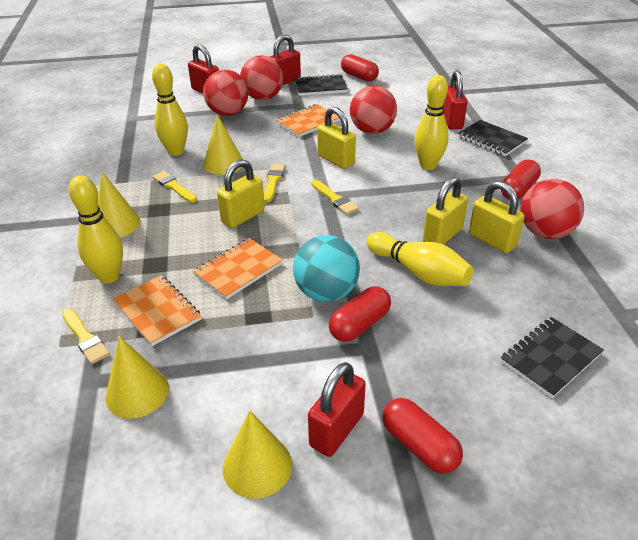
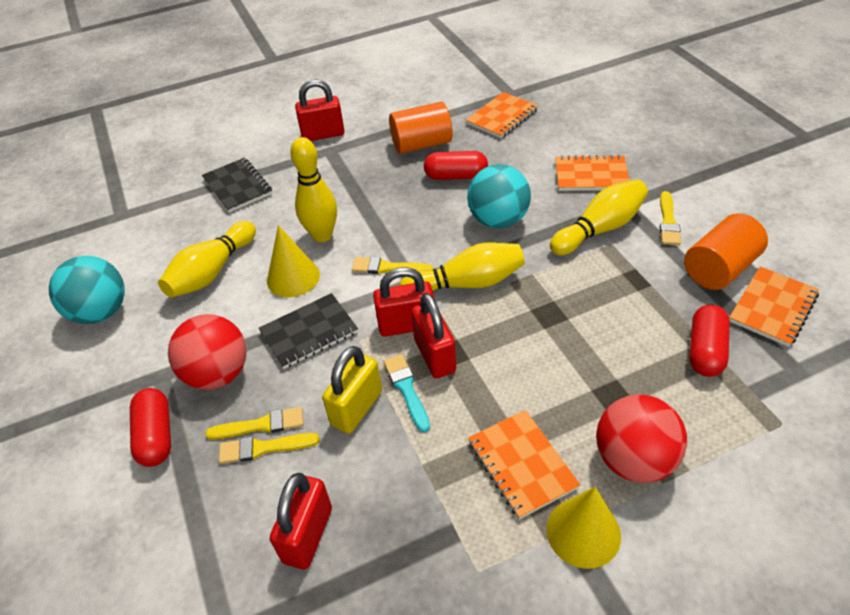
black notebook: 3 -> 2
orange cylinder: 0 -> 2
orange notebook: 3 -> 4
red ball: 4 -> 2
red capsule: 4 -> 3
turquoise ball: 1 -> 2
turquoise brush: 0 -> 1
yellow cone: 4 -> 2
yellow padlock: 4 -> 1

